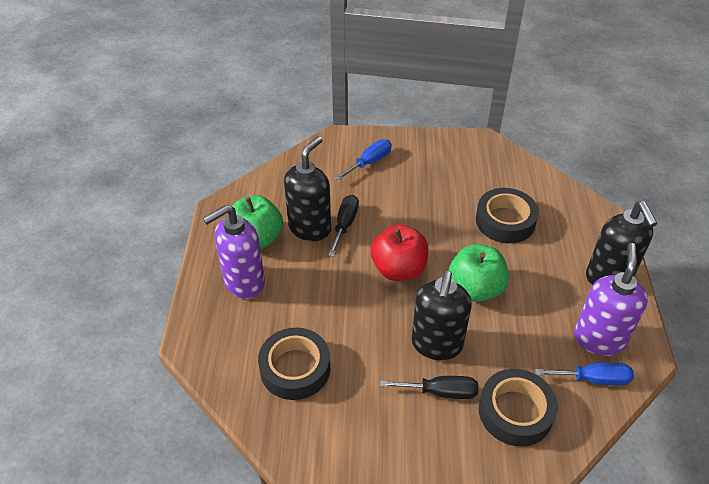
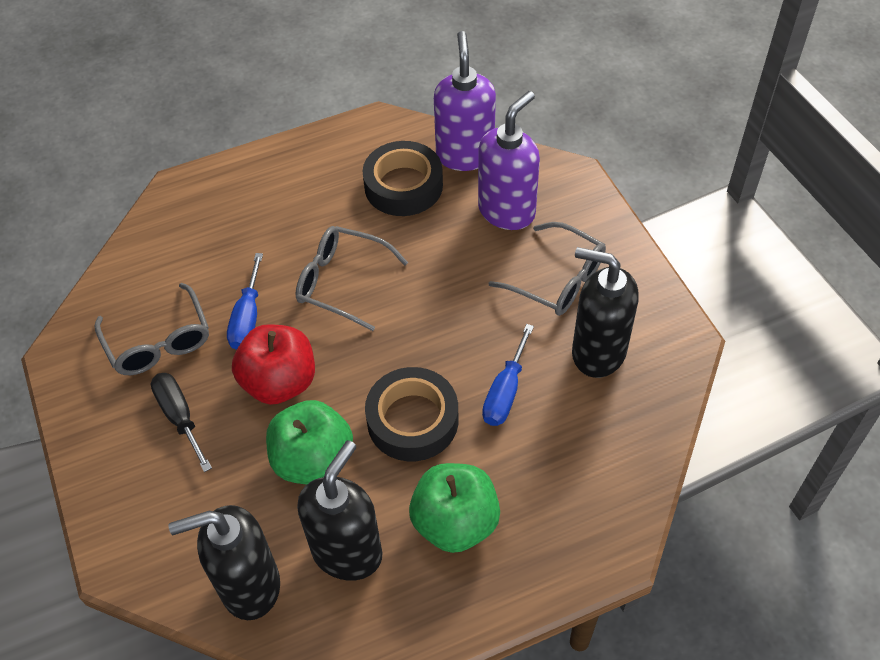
black screwdriver: 2 -> 1
black tape: 3 -> 2
grey glasses: 0 -> 3

